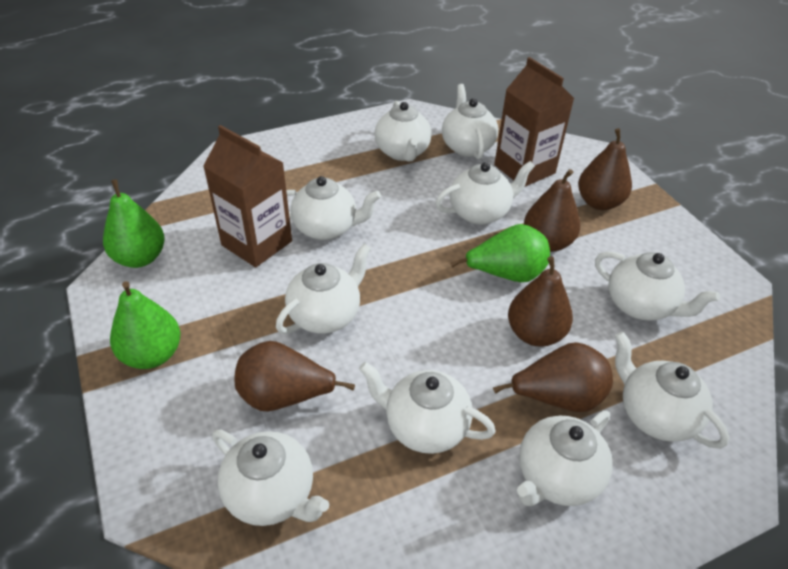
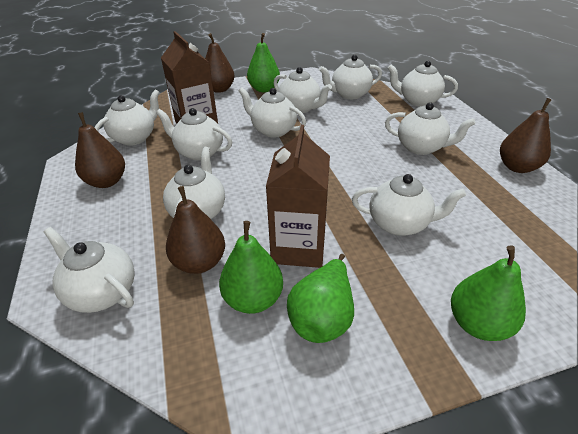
brown pear: 5 -> 4
green pear: 3 -> 4

